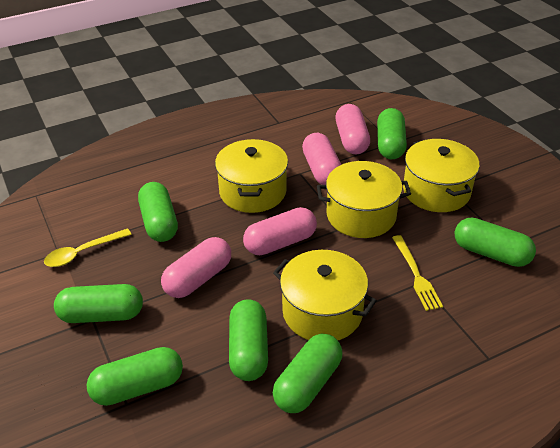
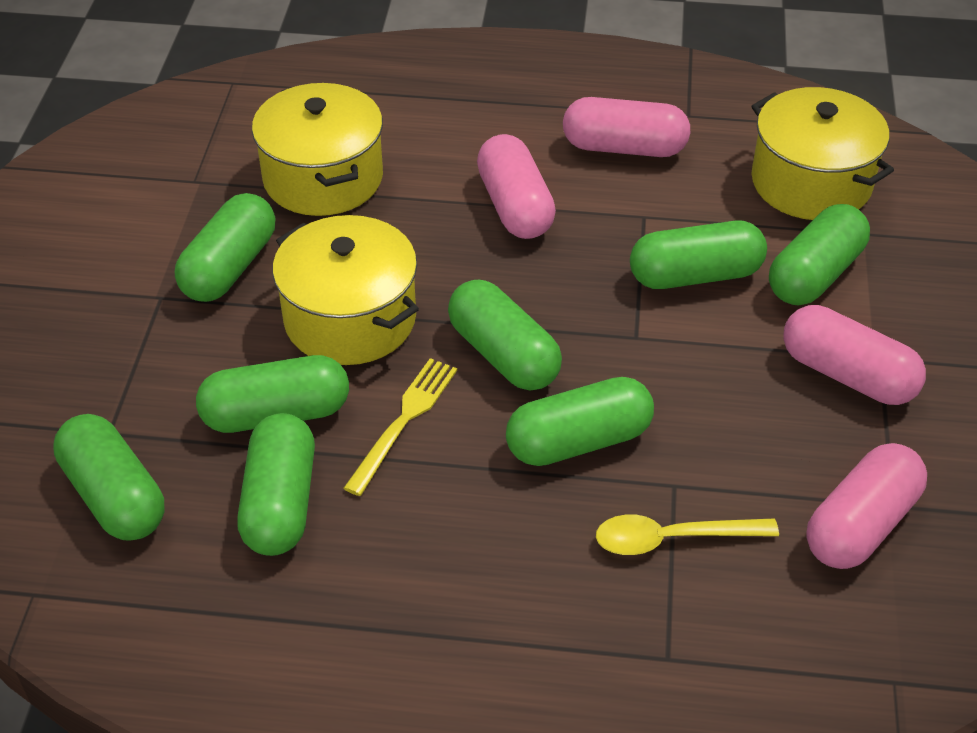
green capsule: 7 -> 8
yellow pot: 4 -> 3

